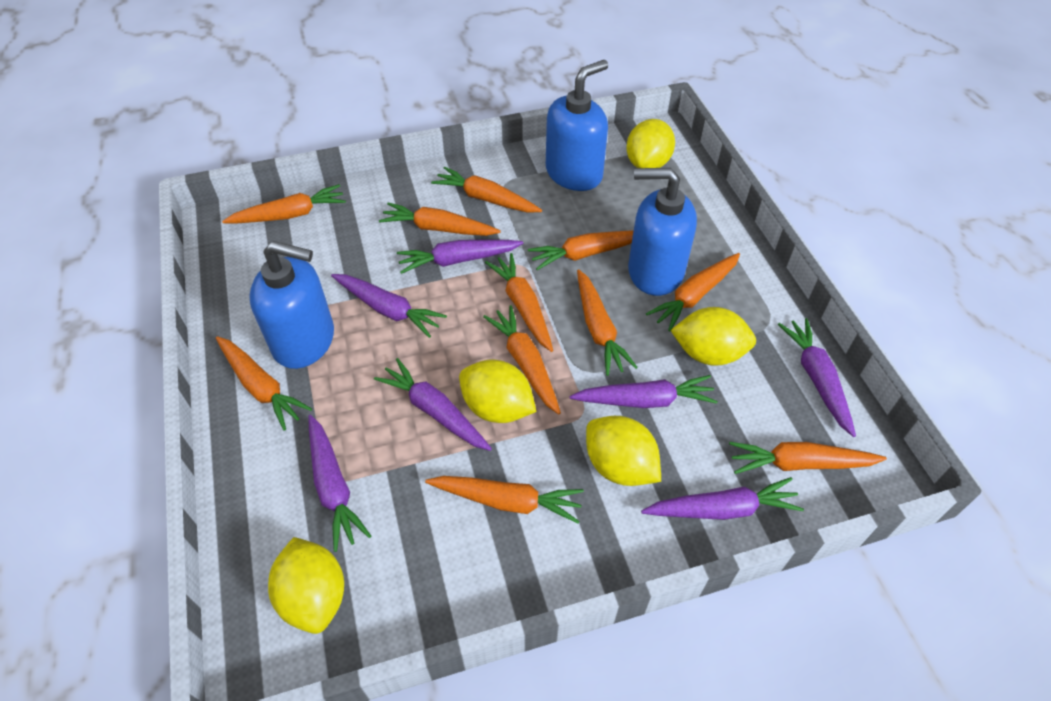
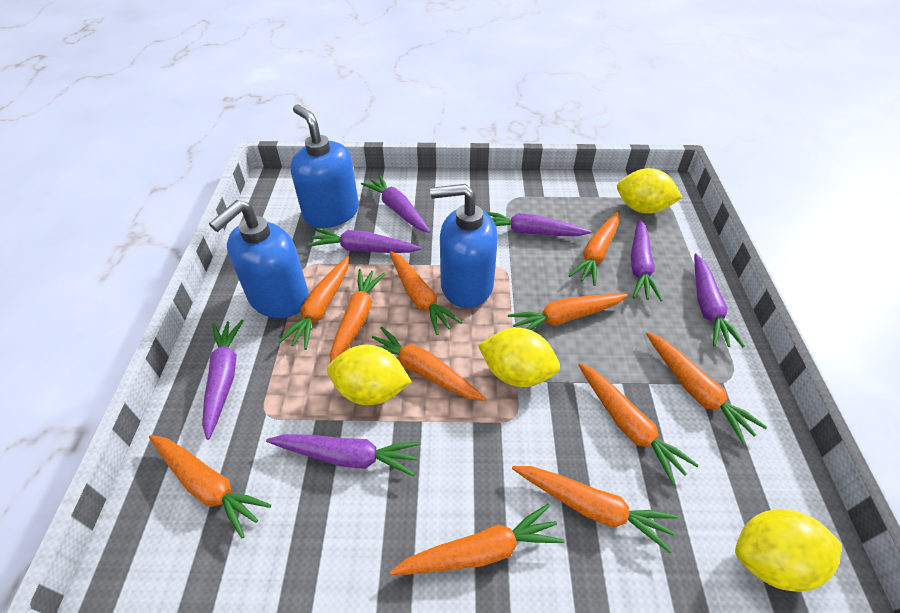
yellow lemon: 5 -> 4

